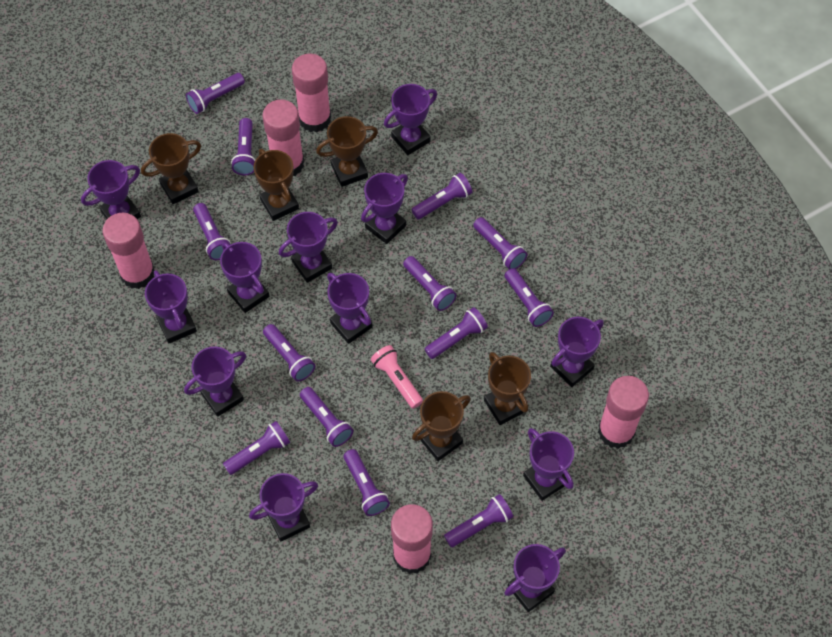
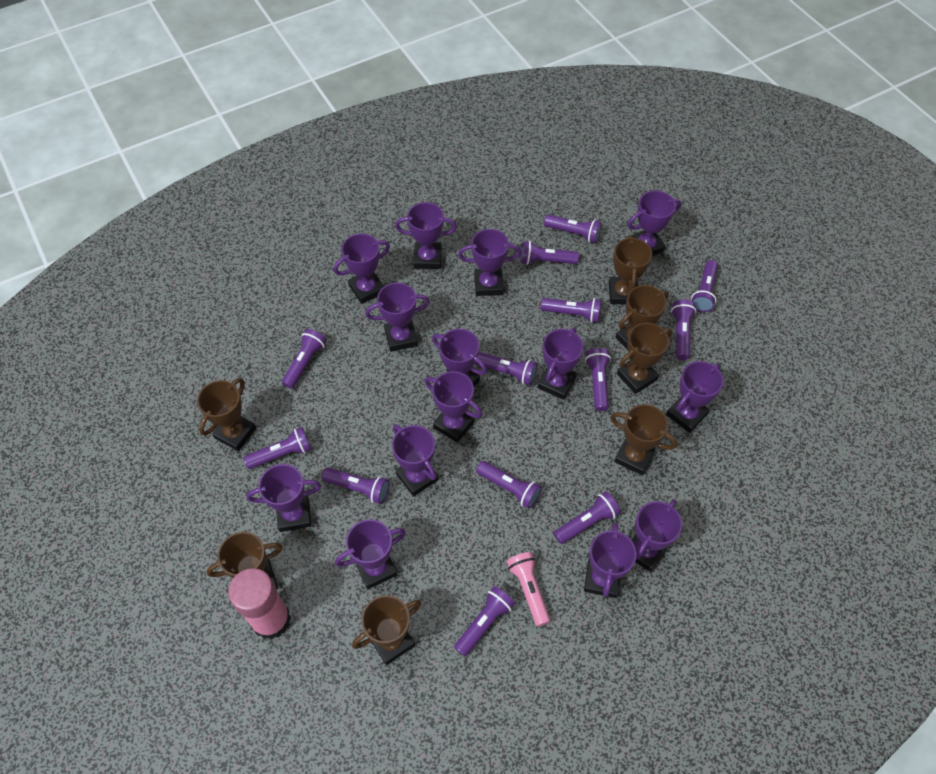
brown trophy: 5 -> 7
pink glue stick: 5 -> 1
purple trophy: 12 -> 14

